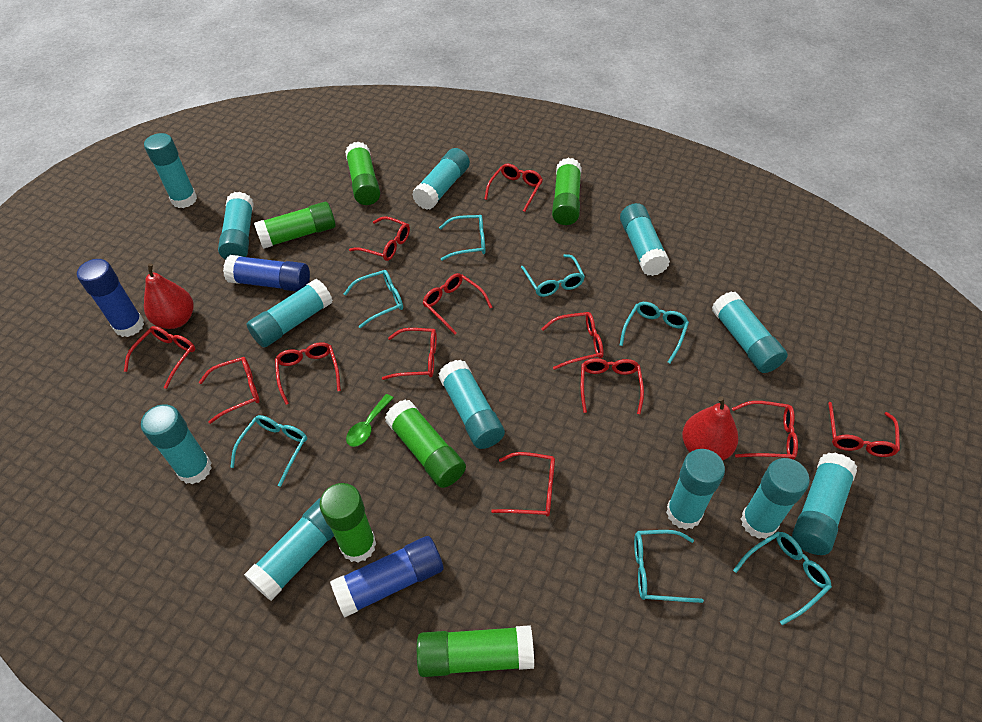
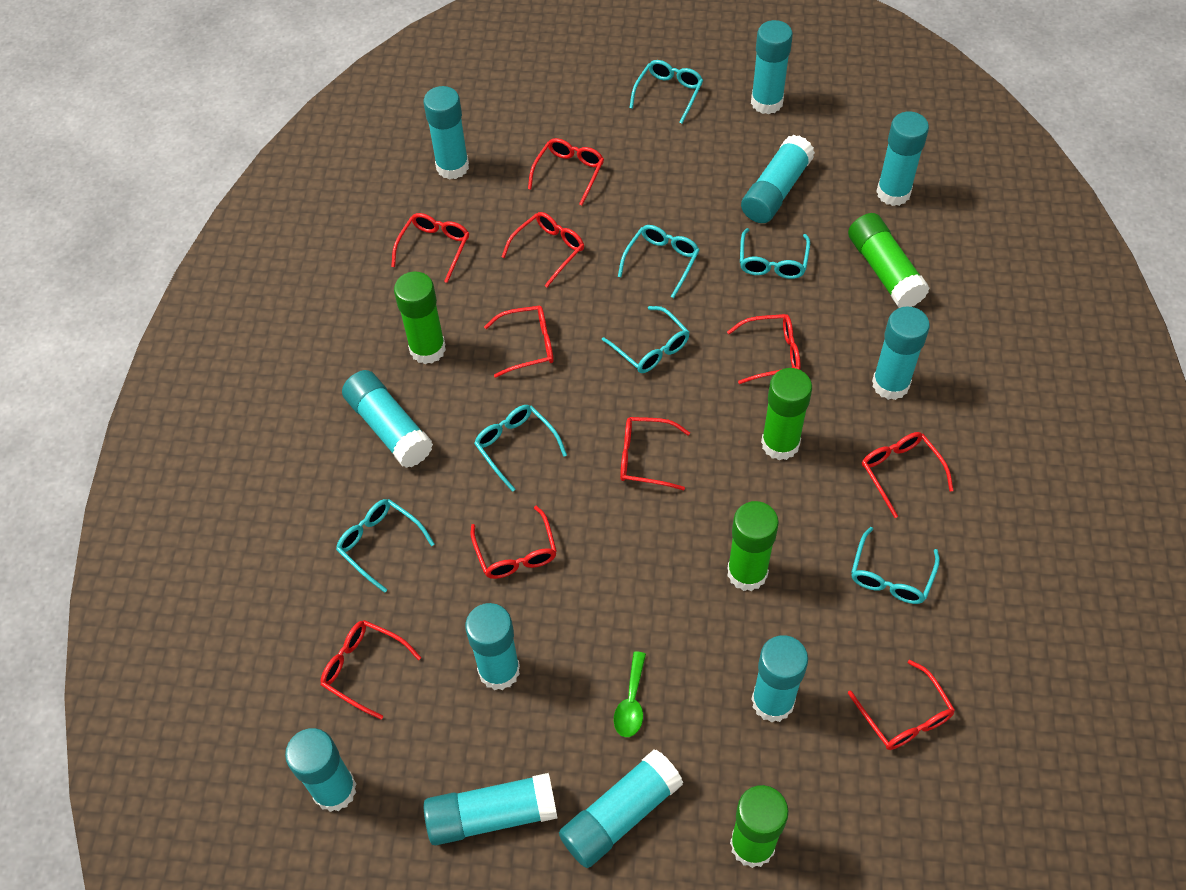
blue glue stick: 3 -> 0
green glue stick: 6 -> 5
red glasses: 12 -> 10
red pear: 2 -> 0
turquoise glue stick: 12 -> 11

